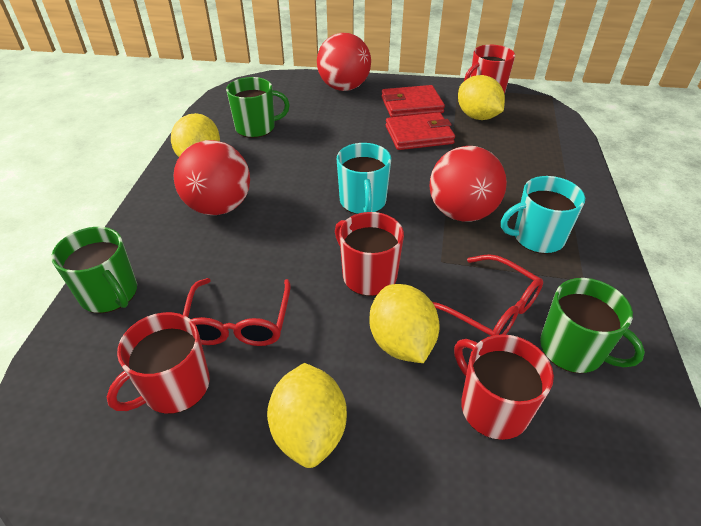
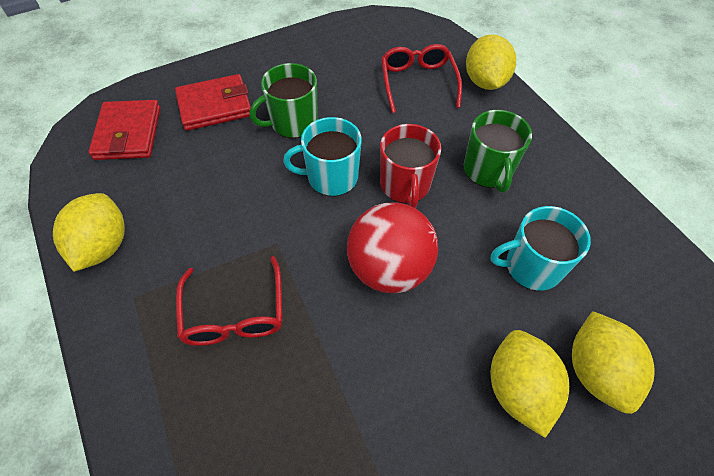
green mug: 3 -> 2
red ball: 3 -> 1
red mug: 4 -> 1

